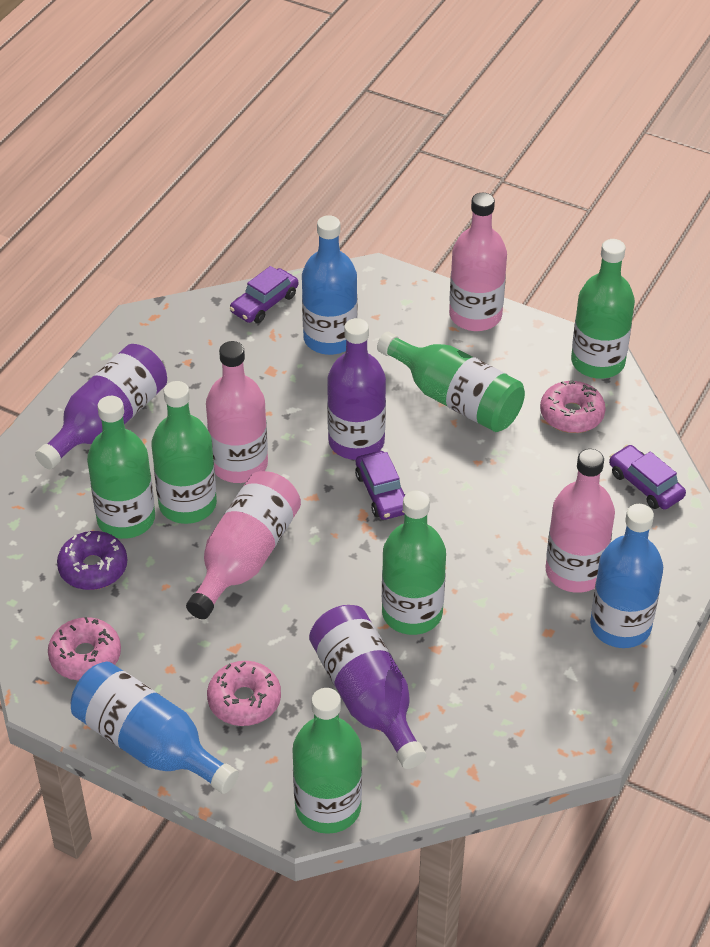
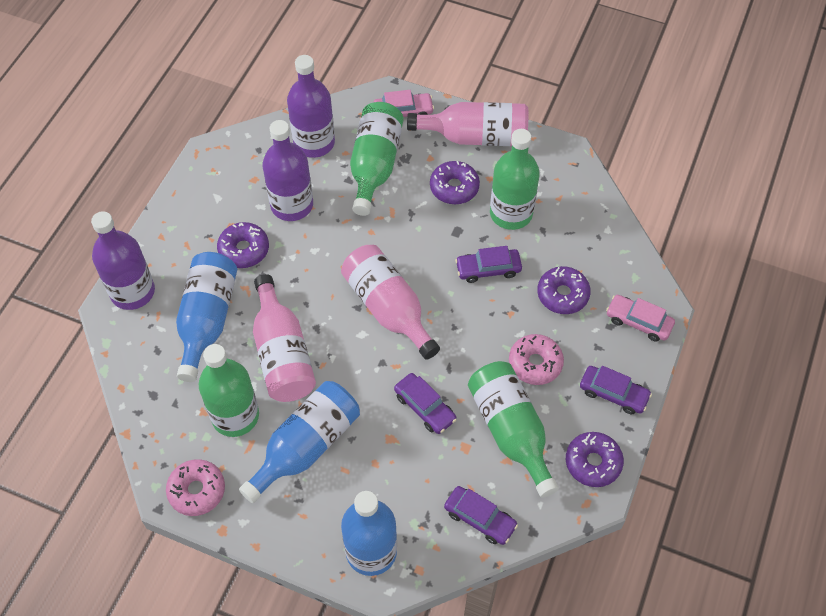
green bottle: 6 -> 4
pink bottle: 4 -> 3
pink car: 0 -> 2
pink donut: 3 -> 2
purple car: 3 -> 4
purple donut: 1 -> 4

